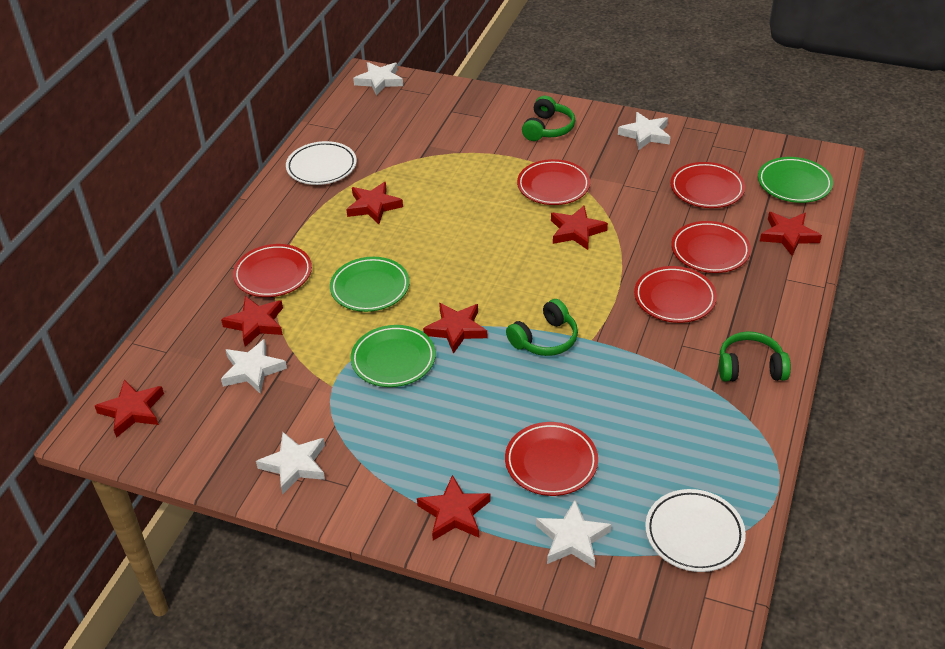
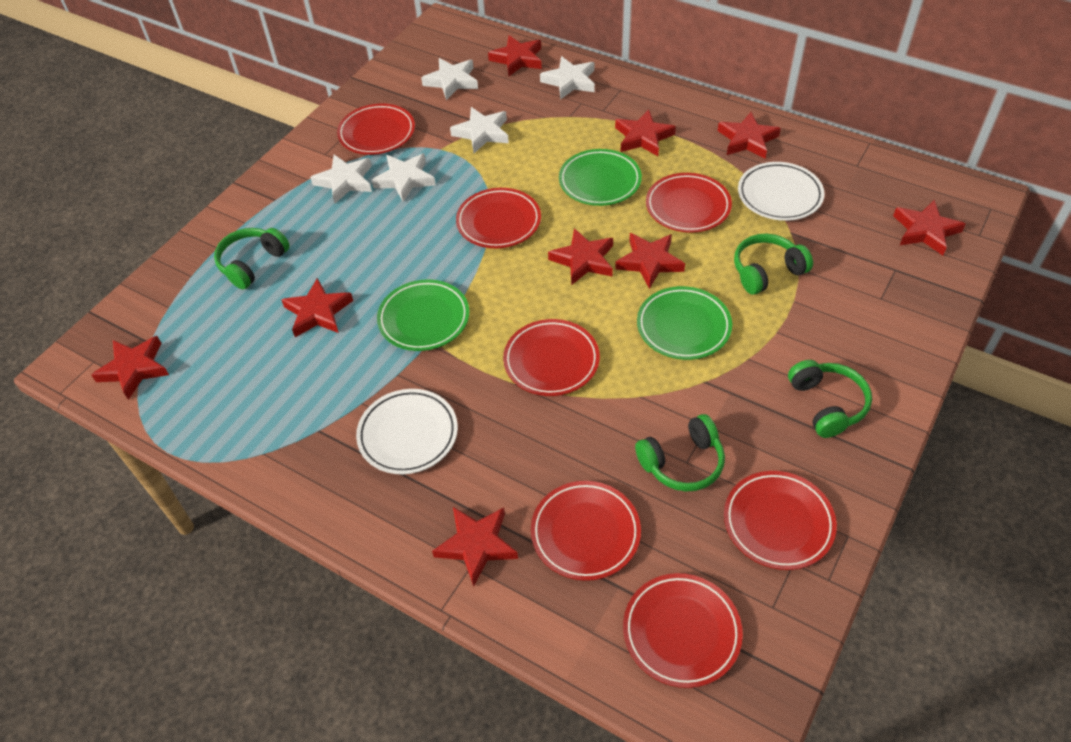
green headphones: 3 -> 4
red plate: 6 -> 7
red star: 7 -> 9

